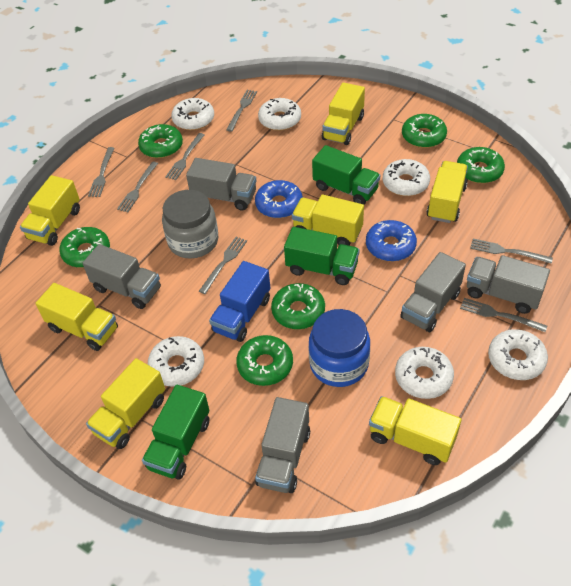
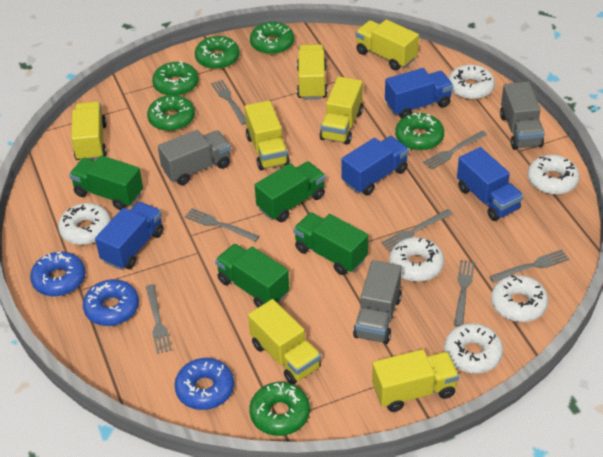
blue donut: 2 -> 3
blue jar: 1 -> 0
blue truck: 1 -> 4
green truck: 3 -> 4
grey jar: 1 -> 0
grey truck: 5 -> 3

